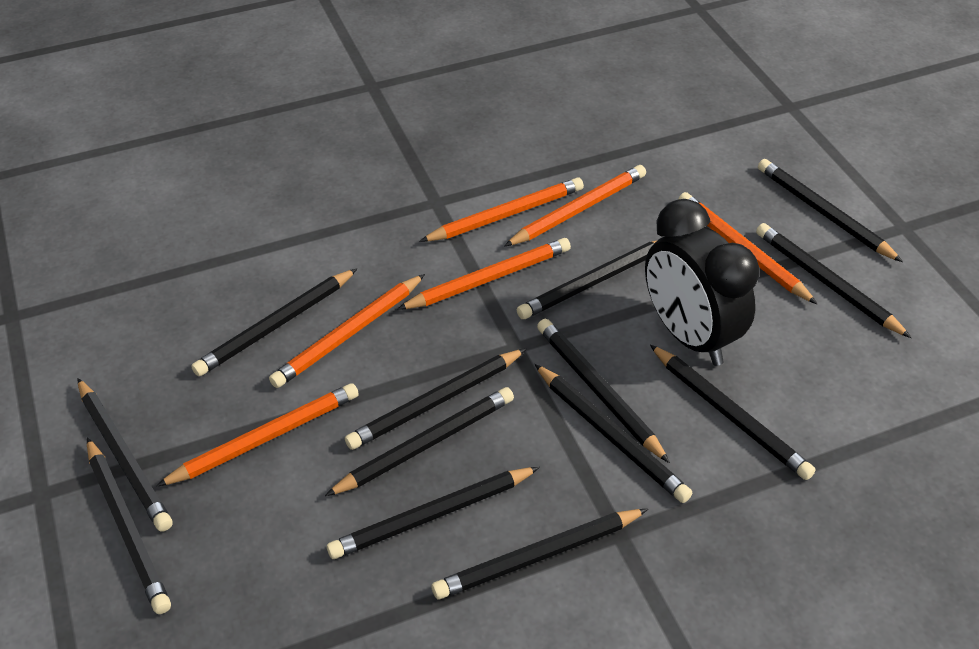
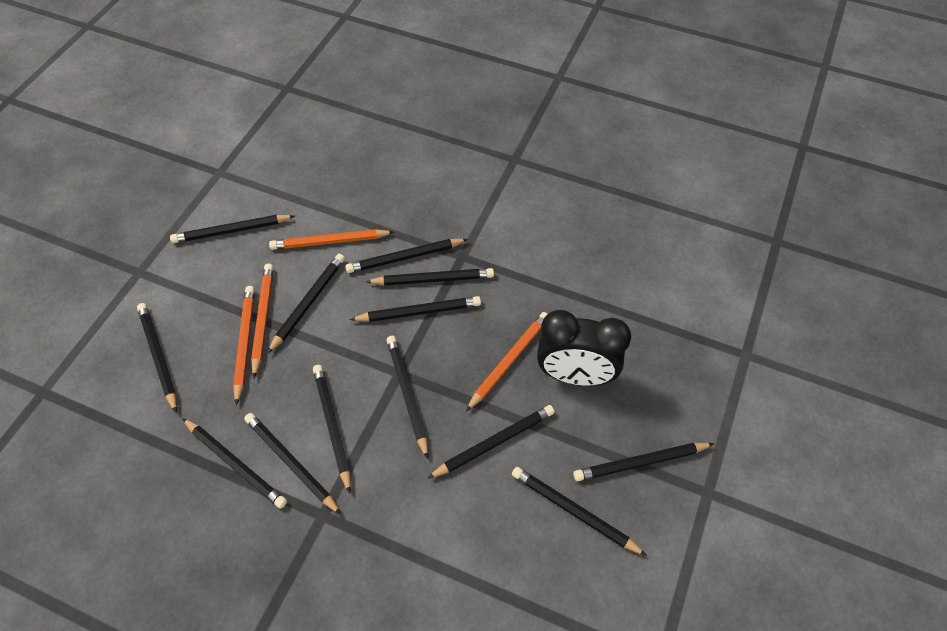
orange pencil: 6 -> 4

